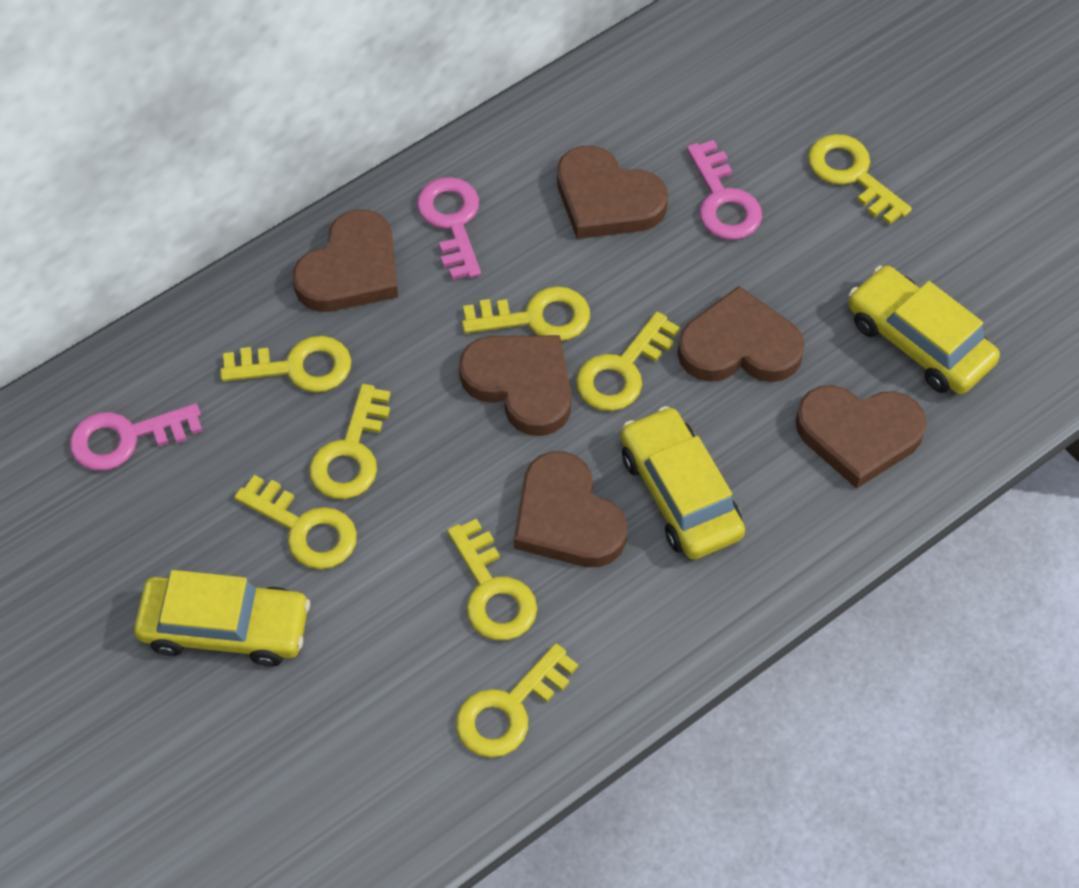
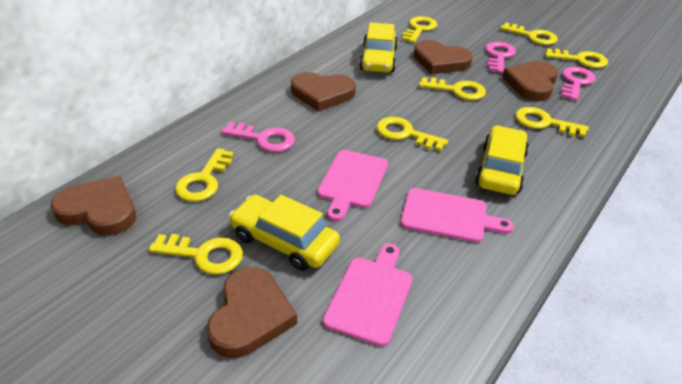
brown heart: 6 -> 5
pink cutting board: 0 -> 3

